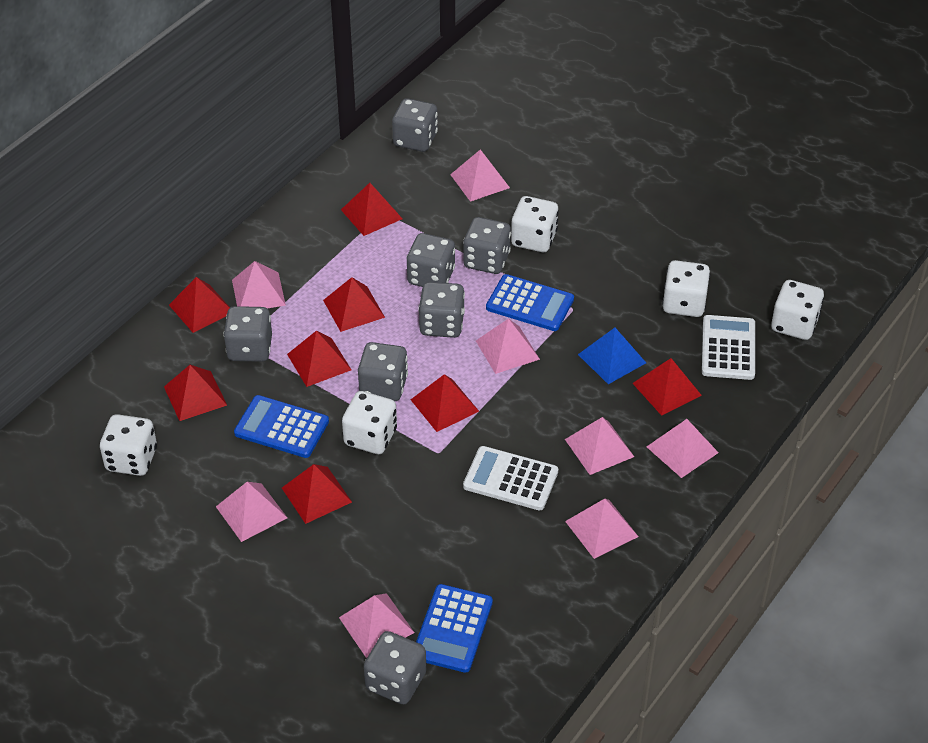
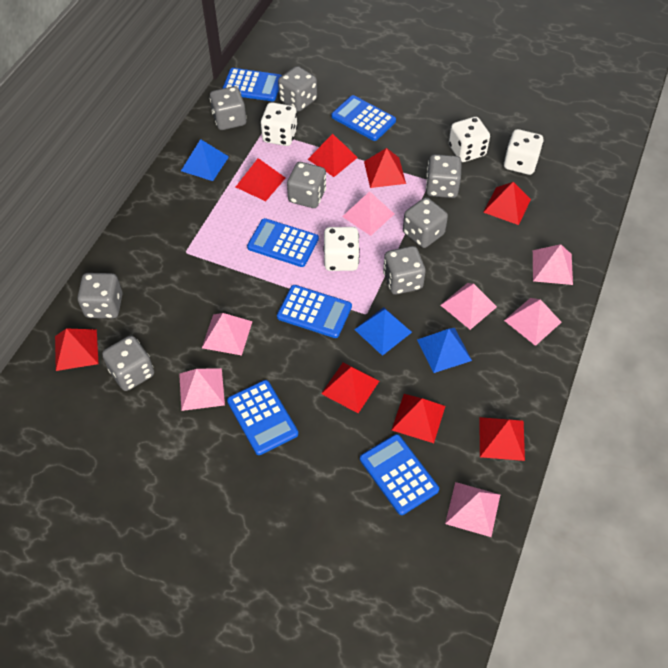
blue calculator: 3 -> 6
blue pyramid: 1 -> 3
grey dice: 7 -> 8
pink pyramid: 8 -> 7
white calculator: 2 -> 0
white dice: 5 -> 4

